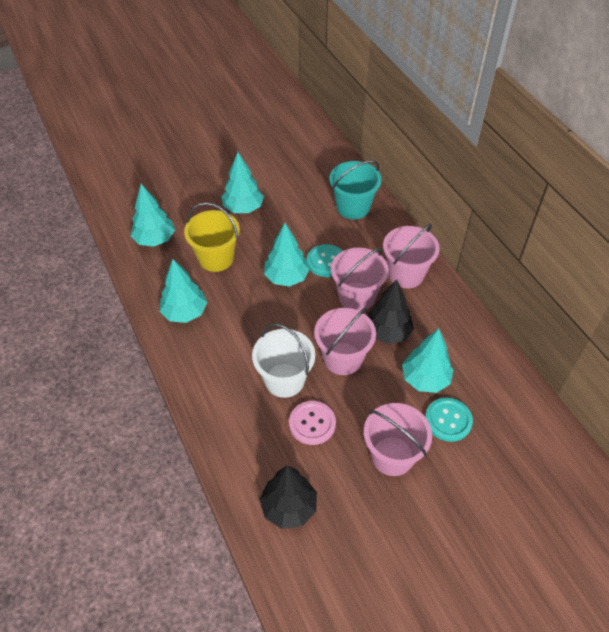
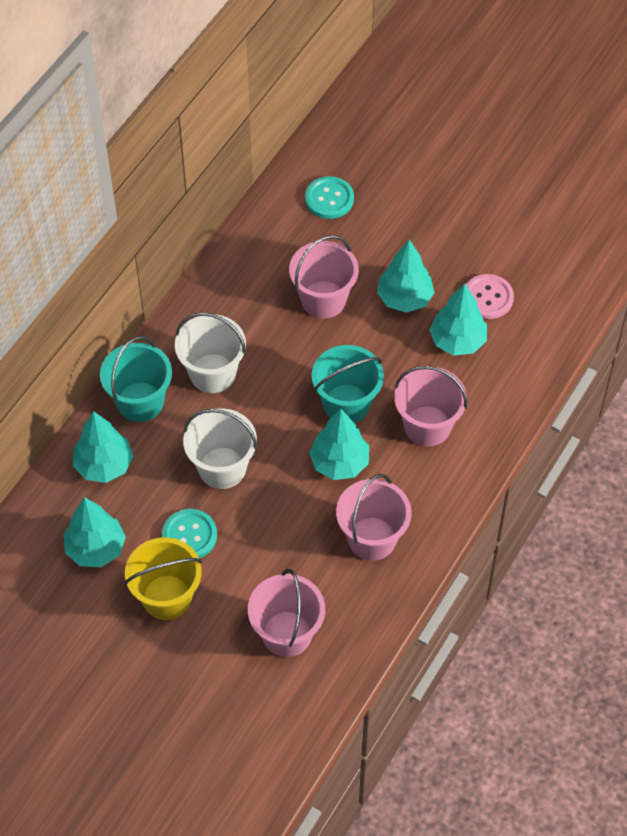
black tree: 2 -> 0
turquoise bucket: 1 -> 2
white bucket: 1 -> 2

